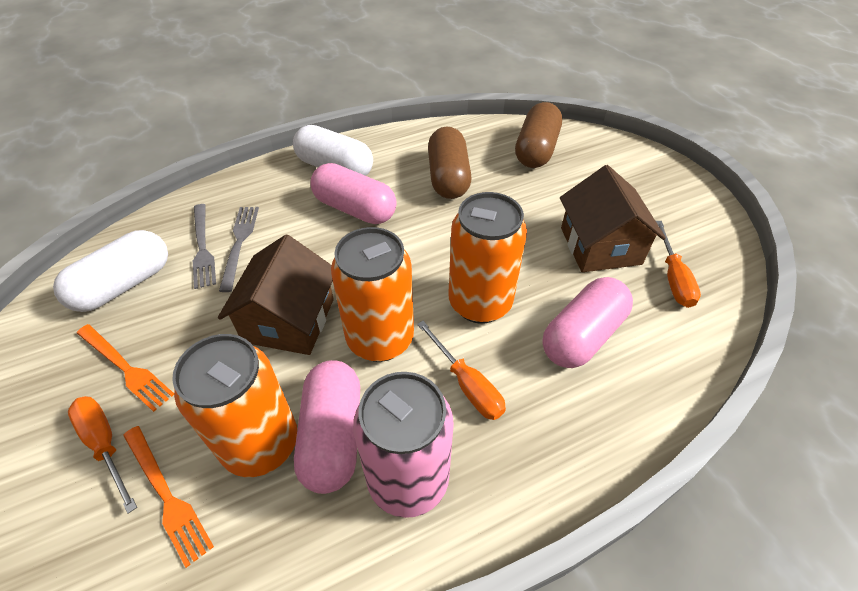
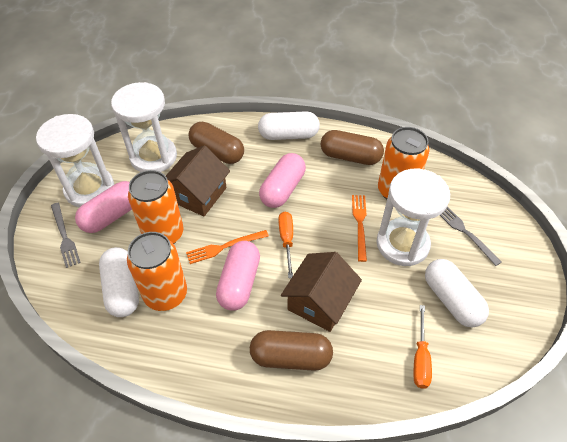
brown capsule: 2 -> 3
orange screwdriver: 3 -> 2
pink can: 1 -> 0
white capsule: 2 -> 3
white hourglass: 0 -> 3

